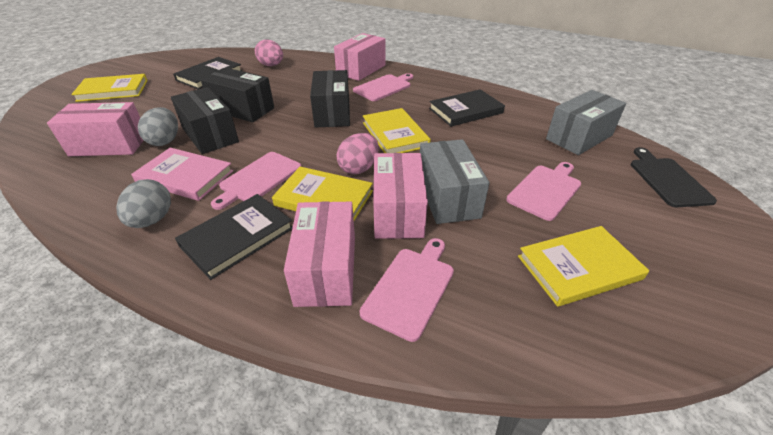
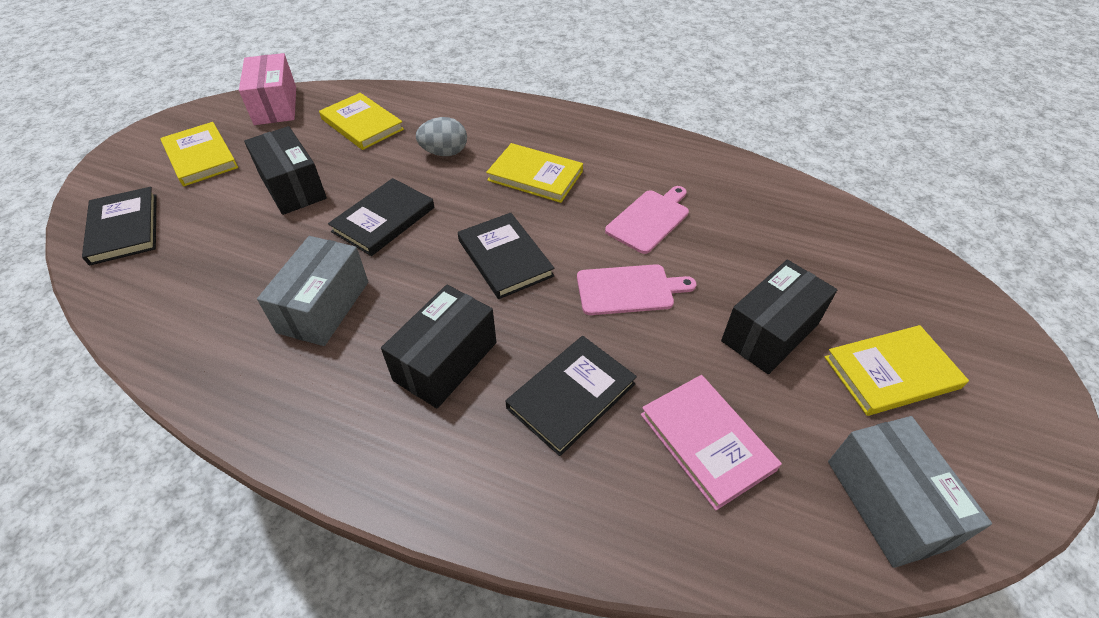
black book: 3 -> 4
black cutting board: 1 -> 0
grey egg: 2 -> 1
pink box: 4 -> 1
pink cutting board: 4 -> 2
pink egg: 2 -> 0

